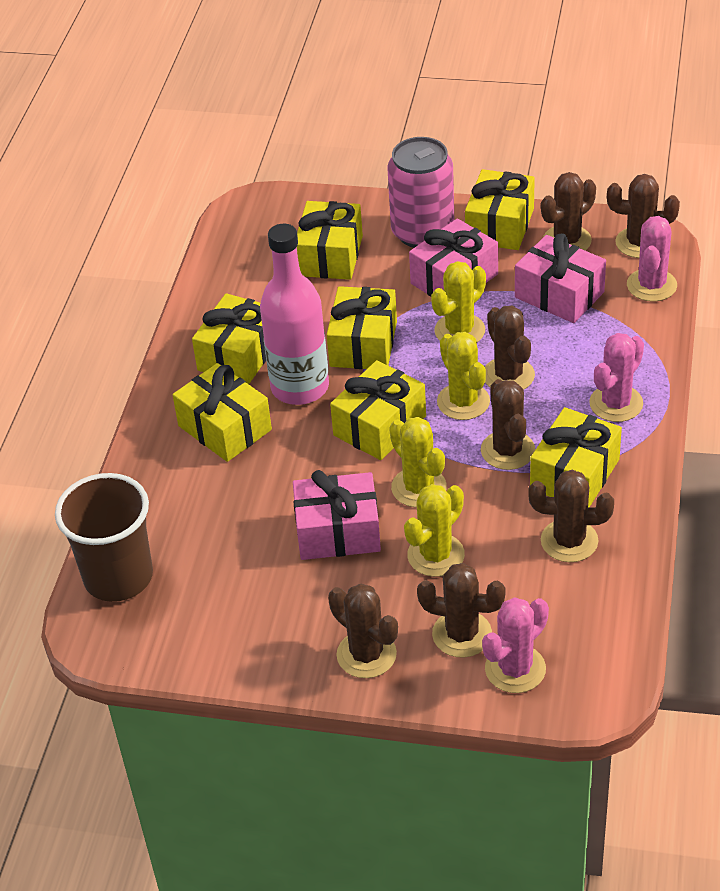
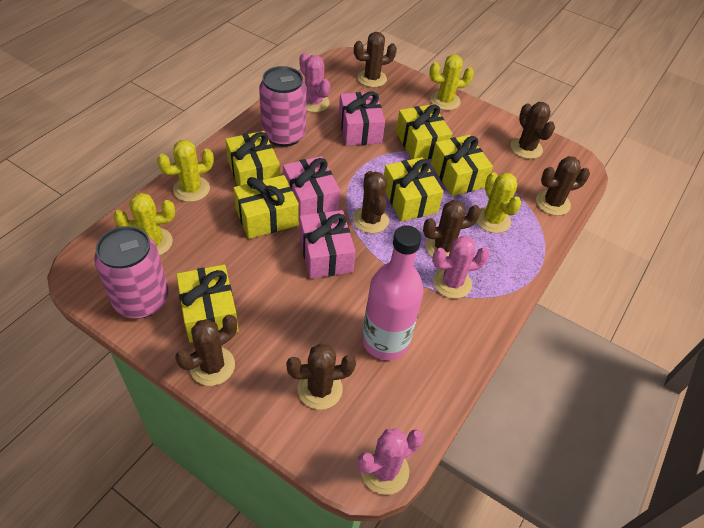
brown cup: 1 -> 0
pink can: 1 -> 2
yellow gift: 7 -> 6

